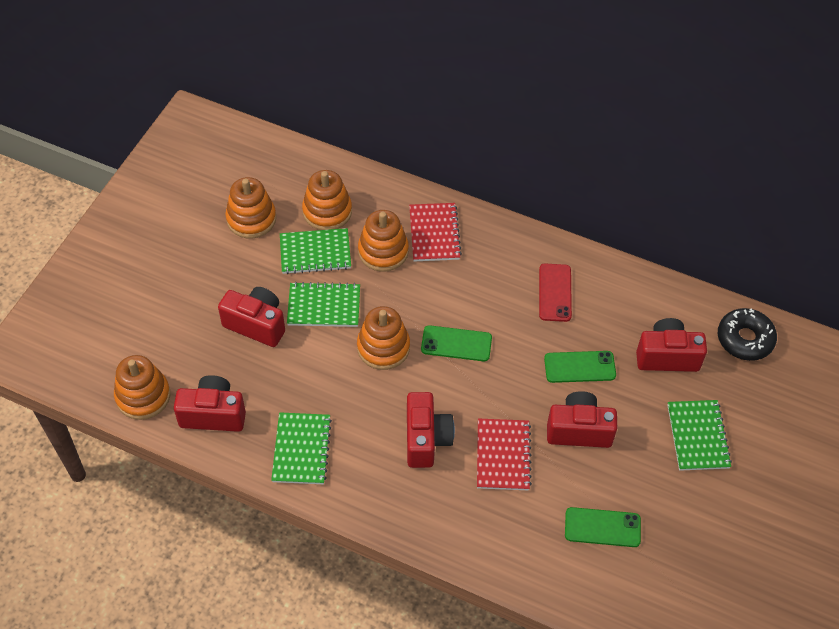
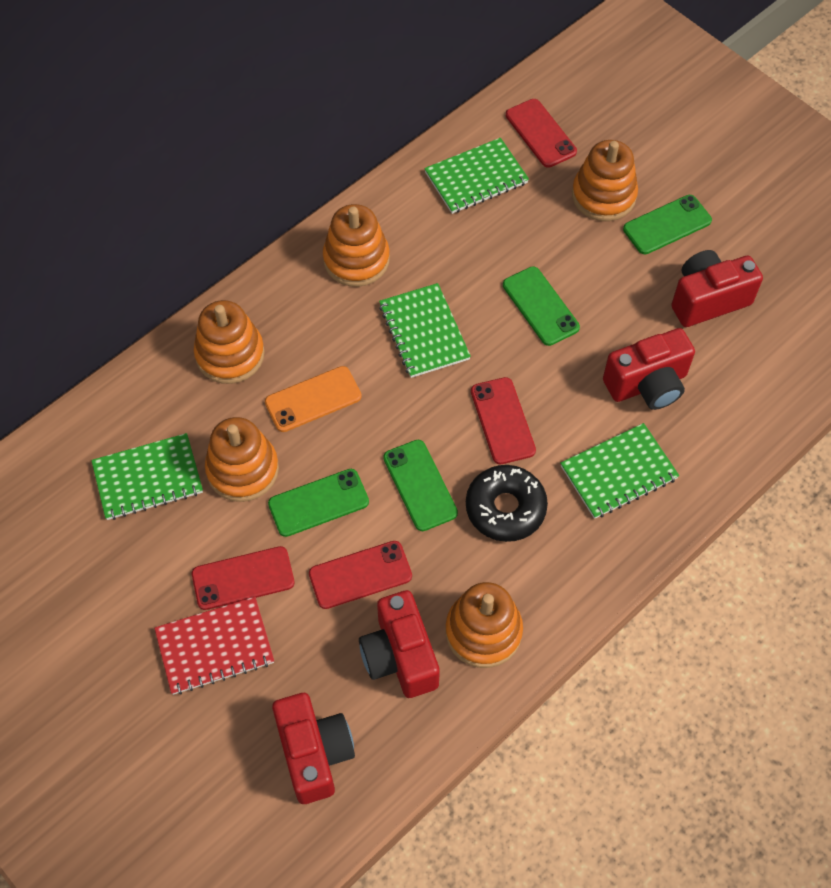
green phone: 3 -> 4
orange phone: 0 -> 1
red camera: 5 -> 4
red notebook: 2 -> 1
red phone: 1 -> 4

